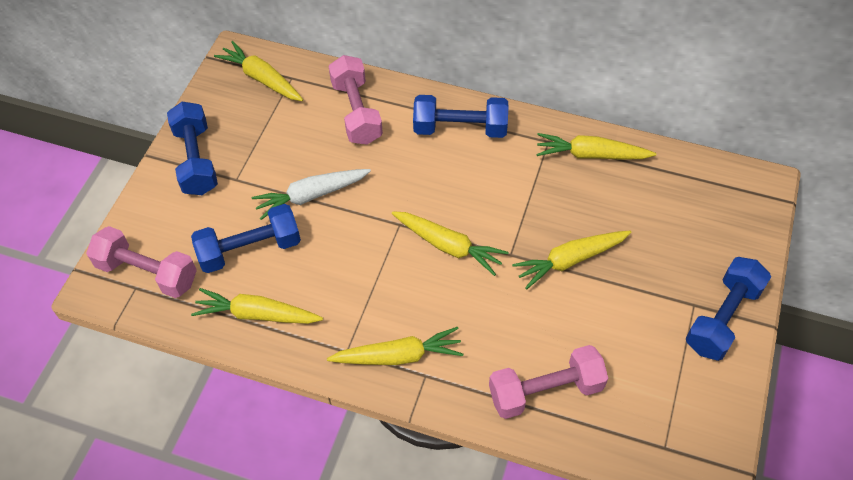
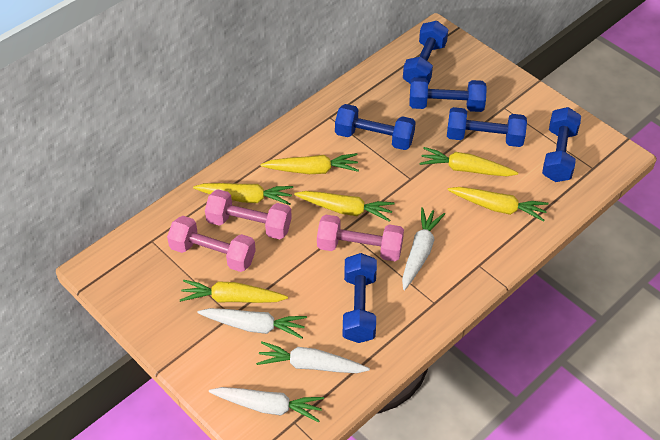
blue dumbbell: 4 -> 6
white carrot: 1 -> 4

